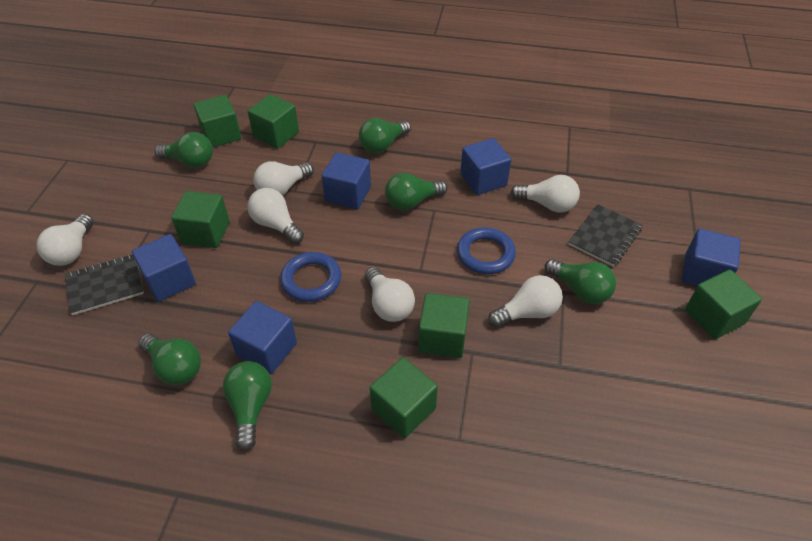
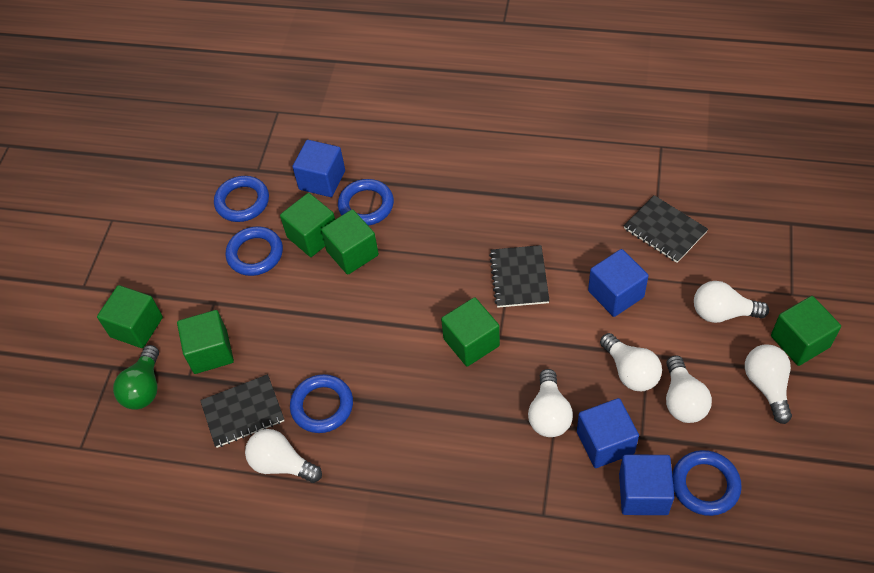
black notebook: 2 -> 3
blue cube: 5 -> 4
blue ring: 2 -> 5
green light bulb: 6 -> 1

